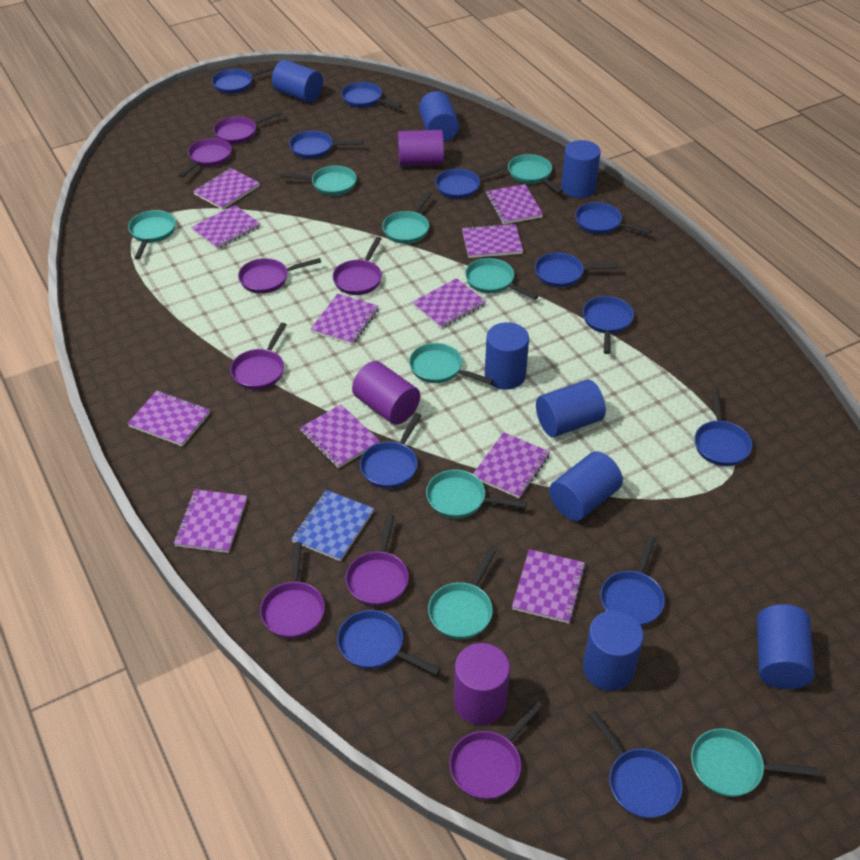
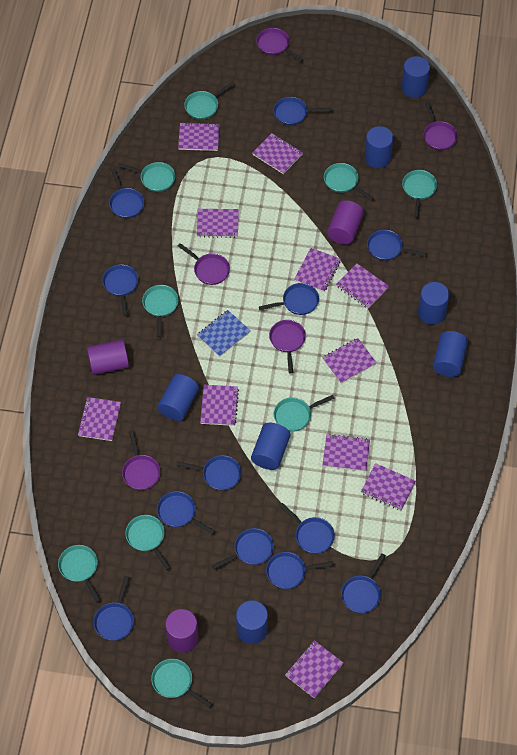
blue cylinder: 8 -> 7
purple pan: 8 -> 5

